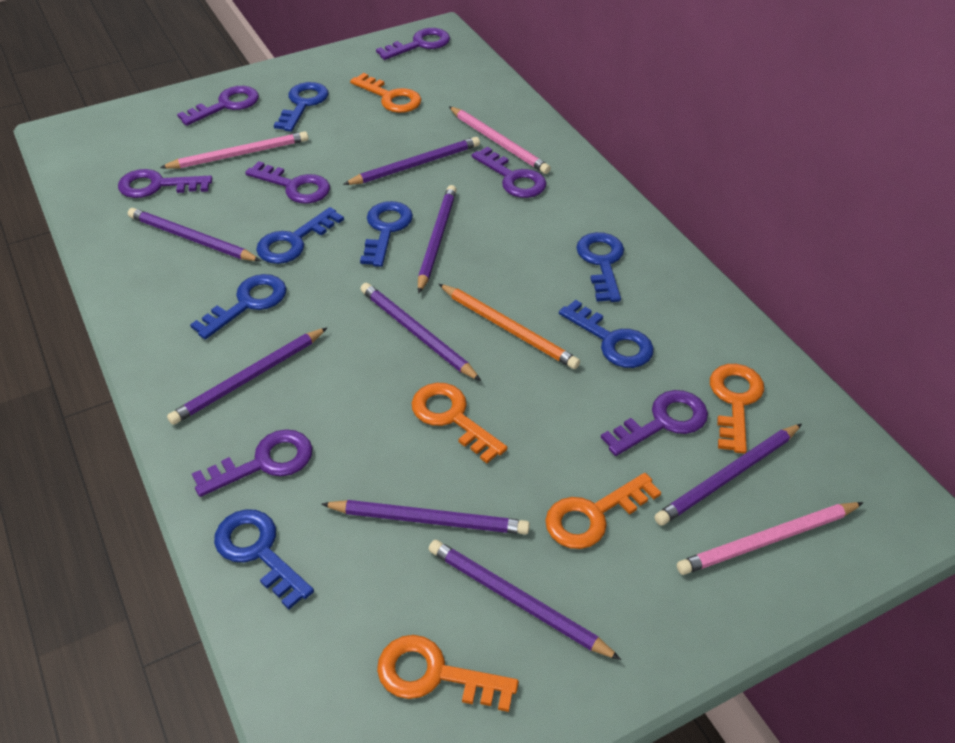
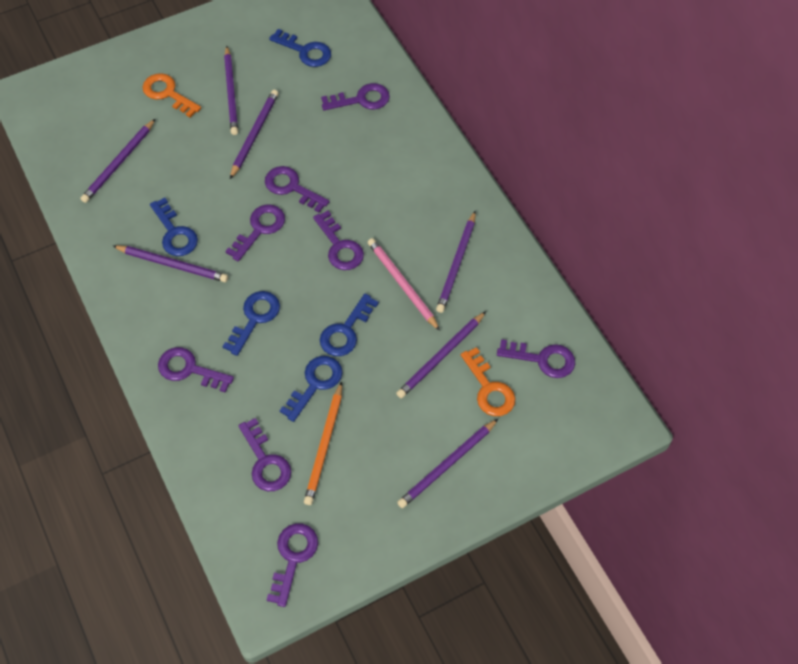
blue key: 7 -> 5
orange key: 5 -> 2
pink pencil: 3 -> 1
purple key: 7 -> 8
purple pencil: 8 -> 7

